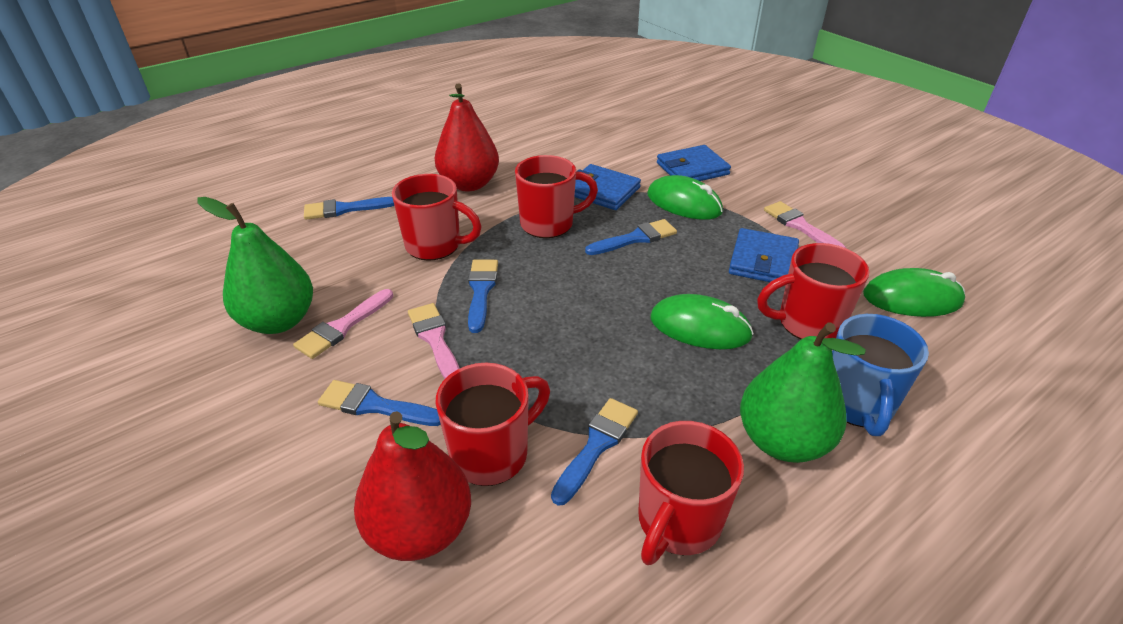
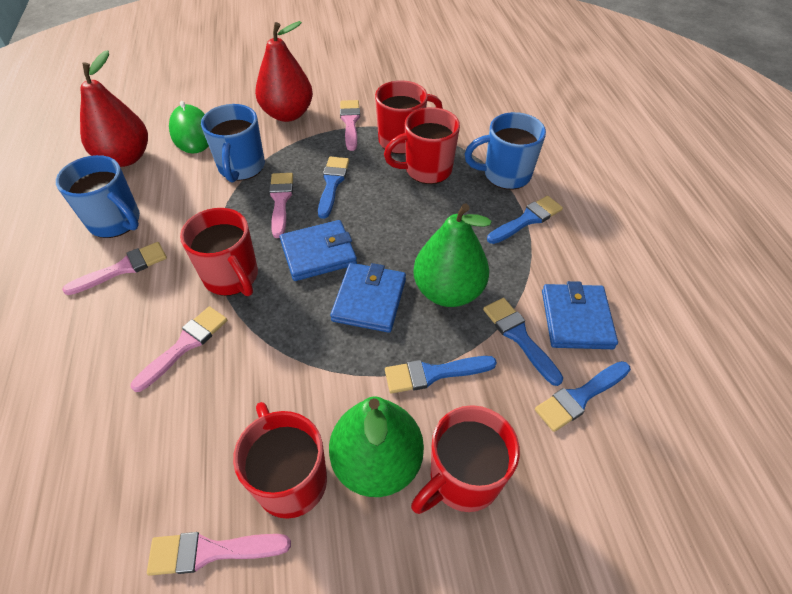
blue mug: 1 -> 3
green mouse: 3 -> 1
pink brush: 3 -> 5

